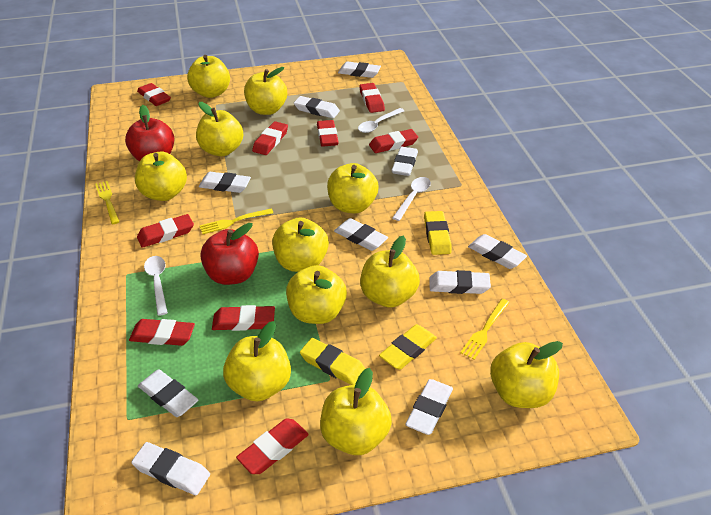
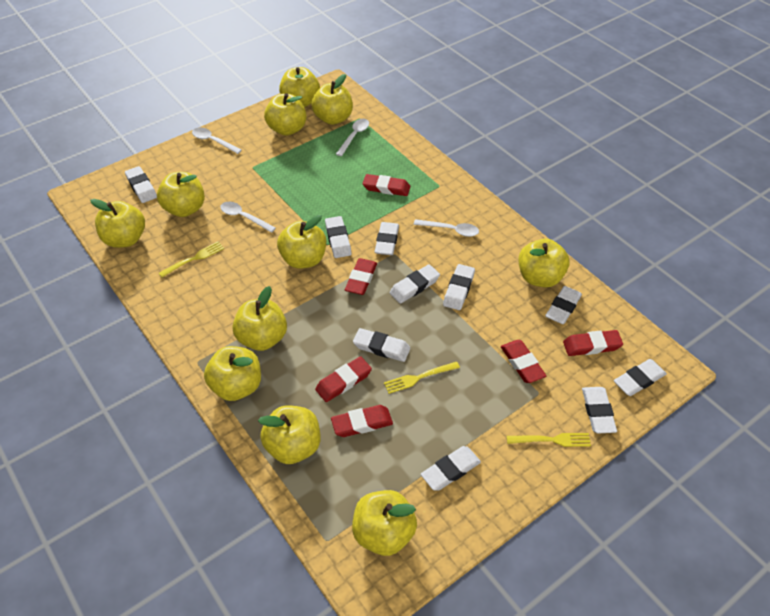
red apple: 2 -> 0
red eraser: 9 -> 6
white spoon: 3 -> 4
yellow eraser: 3 -> 0

